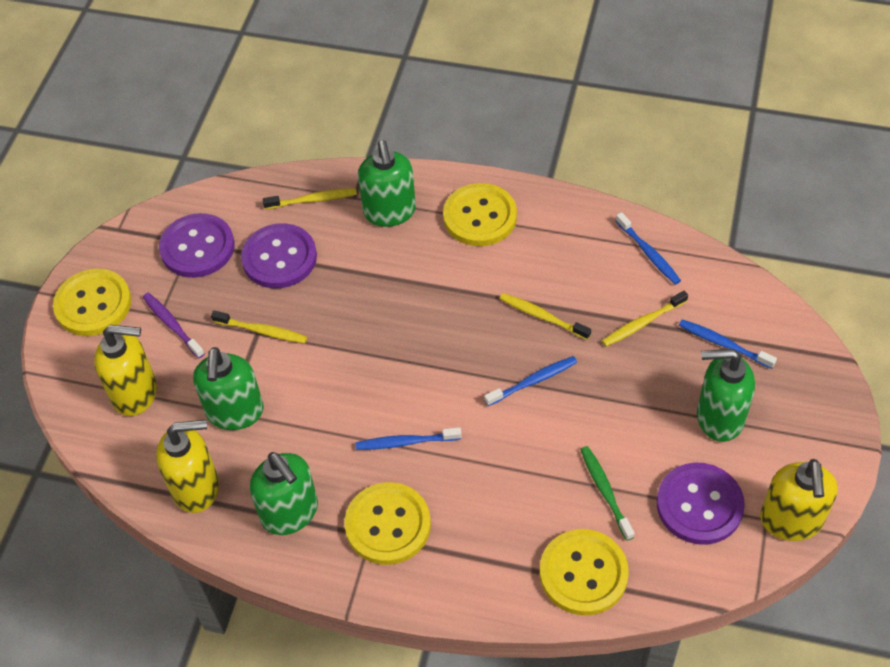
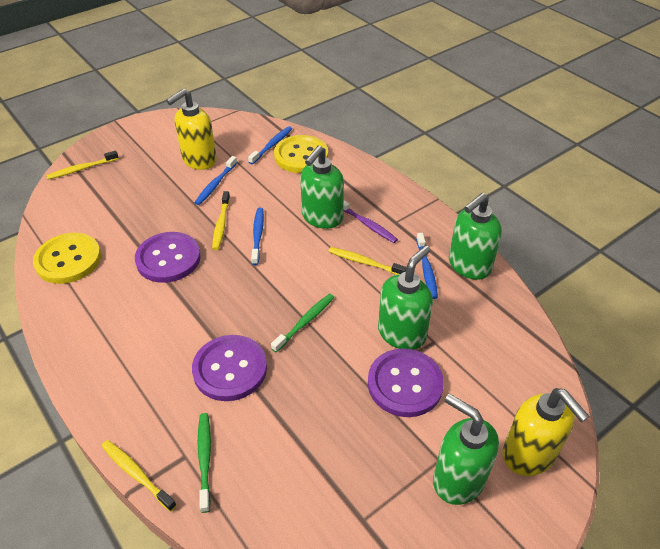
green toothbrush: 1 -> 2
yellow button: 4 -> 2
yellow soap dispenser: 3 -> 2

